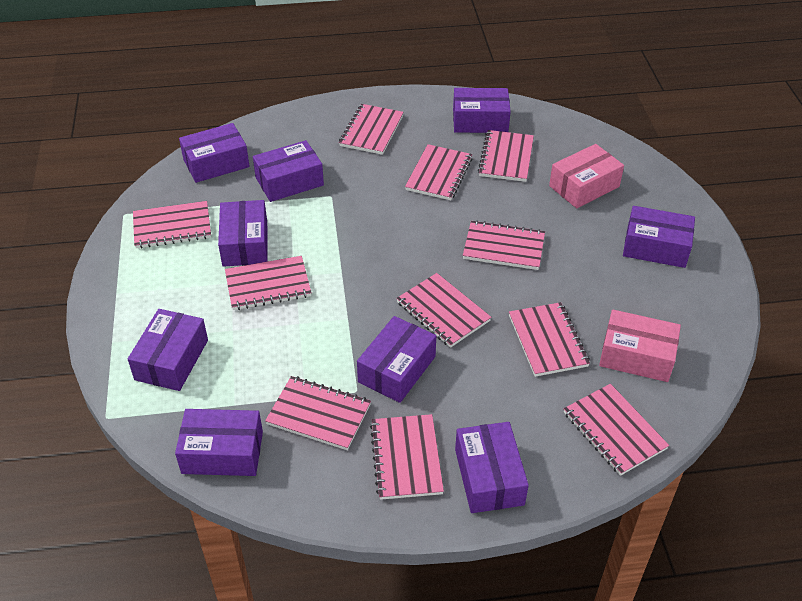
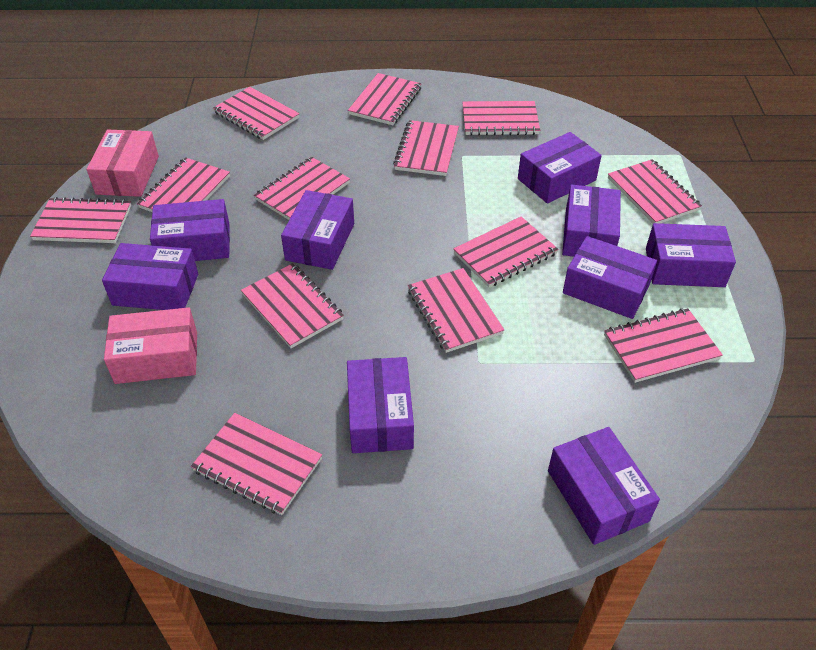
pink notebook: 11 -> 13

